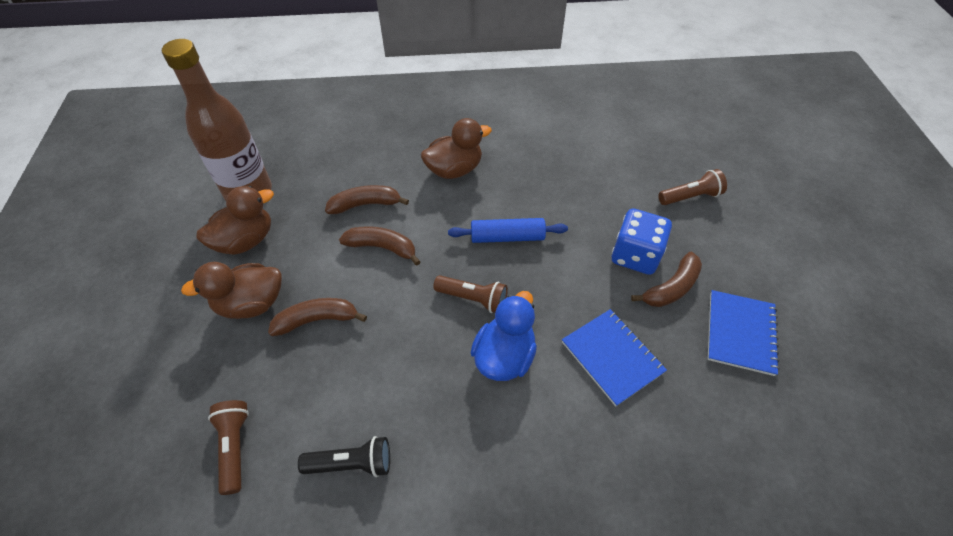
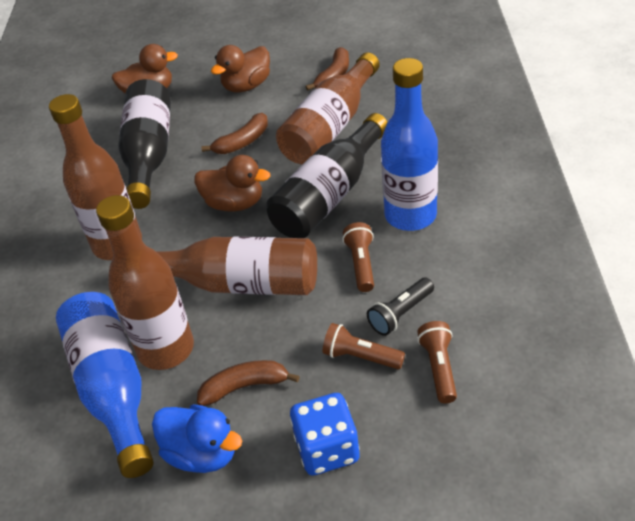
black bottle: 0 -> 2
blue bottle: 0 -> 2
blue notebook: 2 -> 0
blue rolling pin: 1 -> 0
brown banana: 4 -> 3
brown bottle: 1 -> 4

